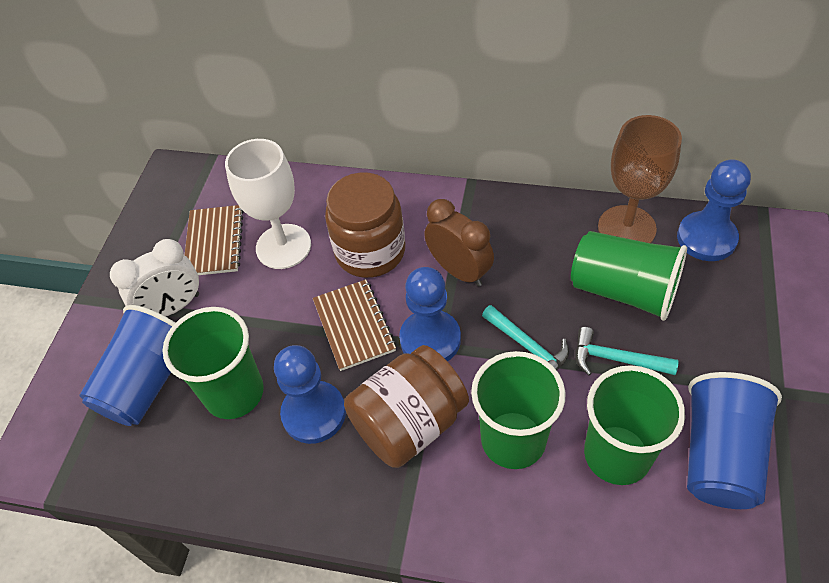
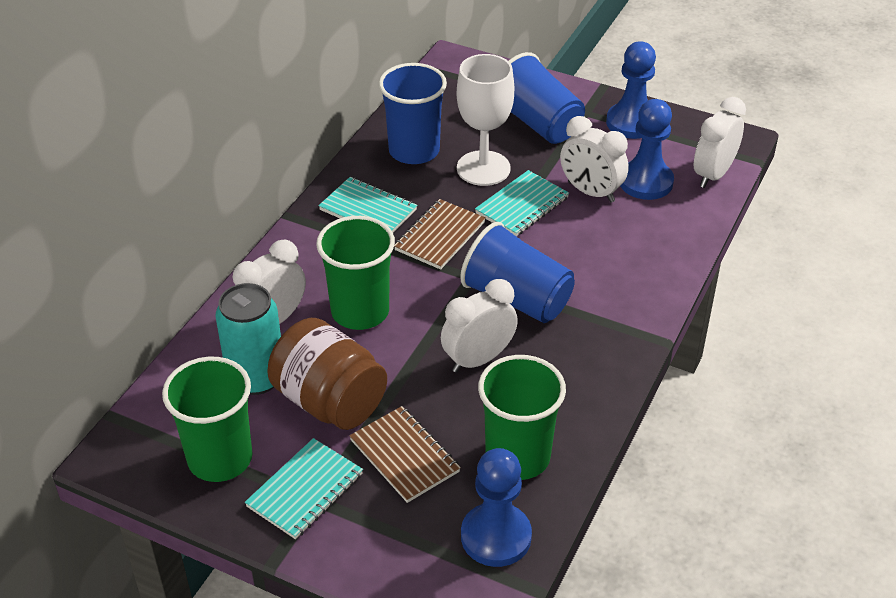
blue cup: 2 -> 3
brown clock: 1 -> 0
brown goblet: 1 -> 0
brown jar: 2 -> 1
green cup: 4 -> 3
turquoise can: 0 -> 1
turquoise hammer: 2 -> 0
turquoise notebook: 0 -> 3
white clock: 1 -> 4

